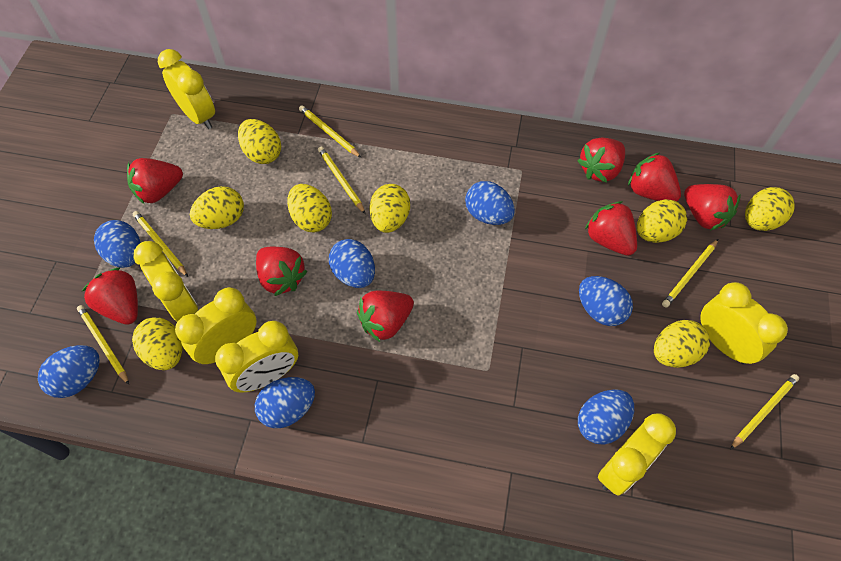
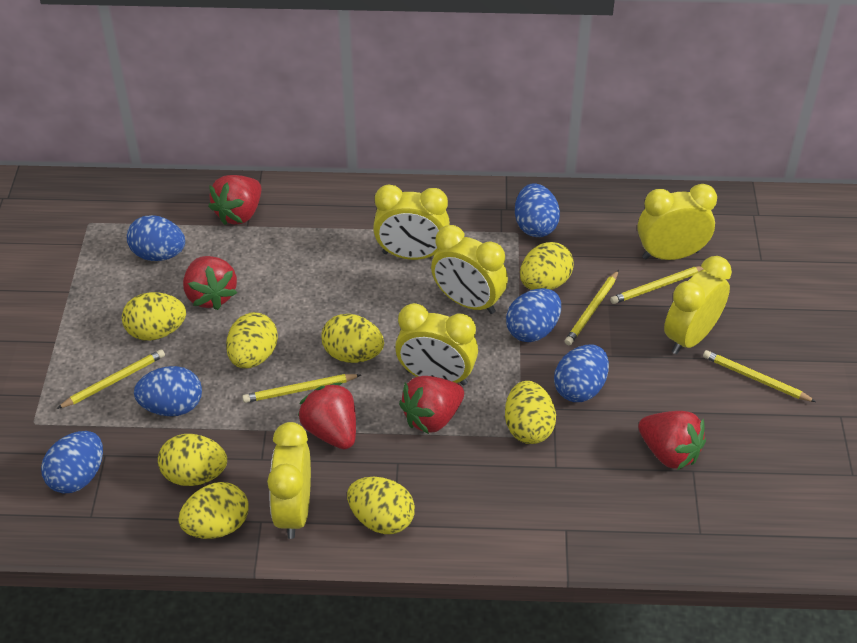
blue egg: 7 -> 6
red strawberry: 8 -> 5
yellow pencil: 6 -> 5

